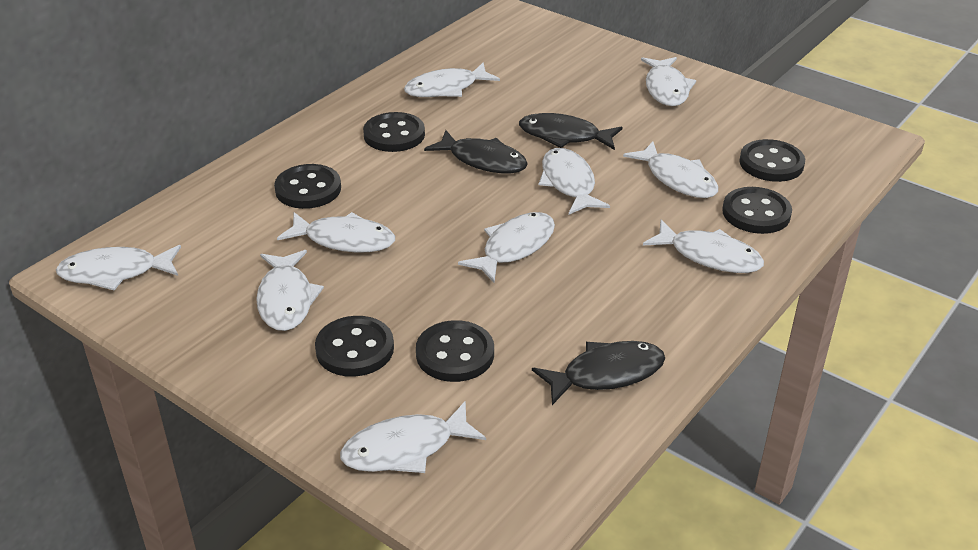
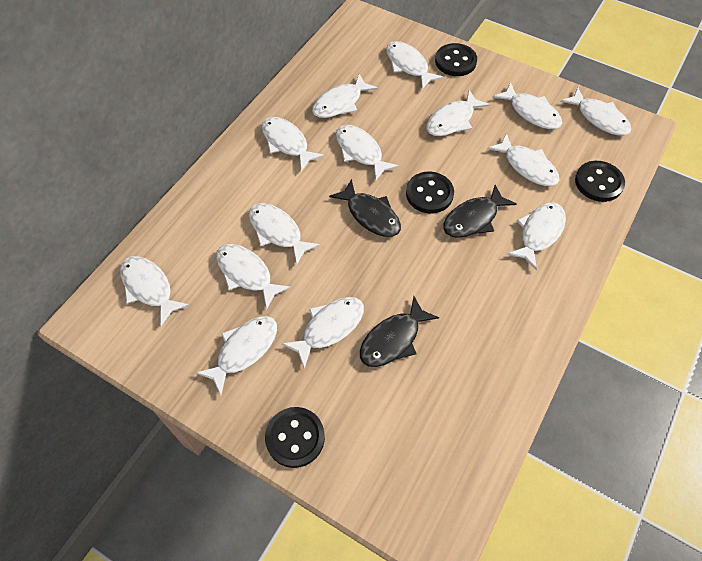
black button: 6 -> 4
white fish: 10 -> 14

